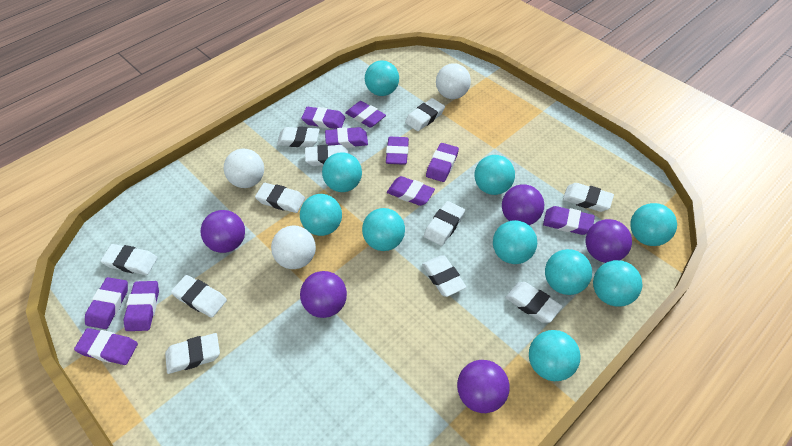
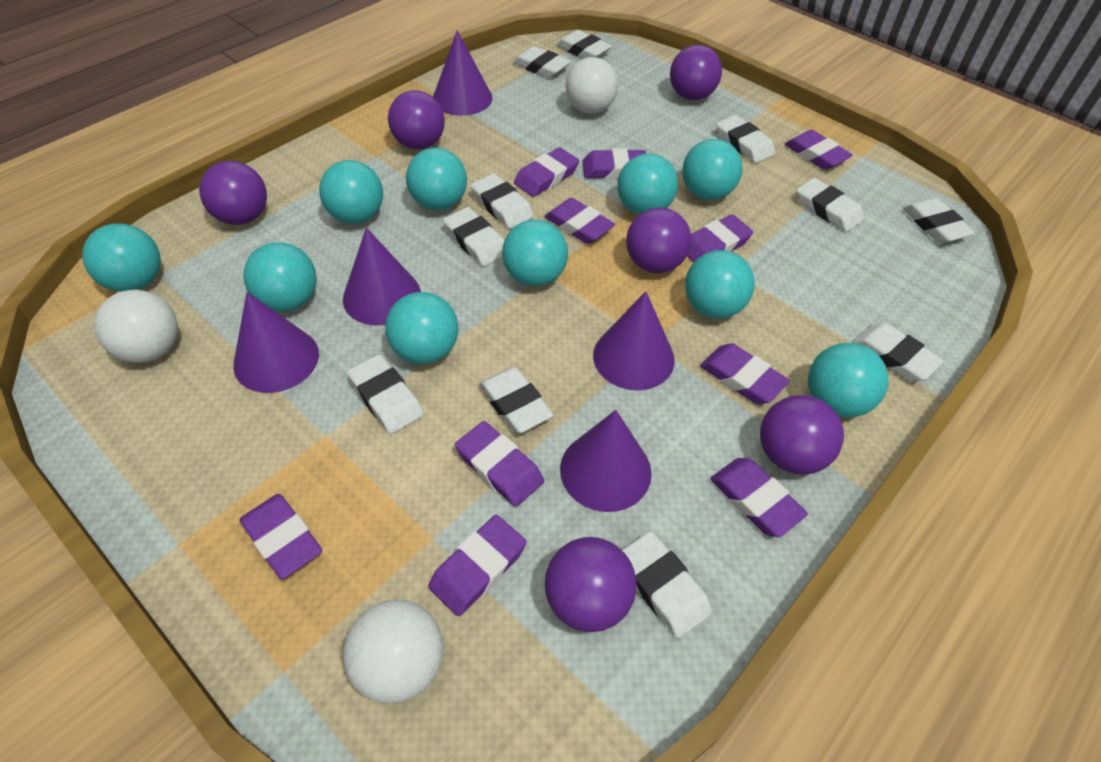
purple ball: 5 -> 6
purple cone: 0 -> 5

